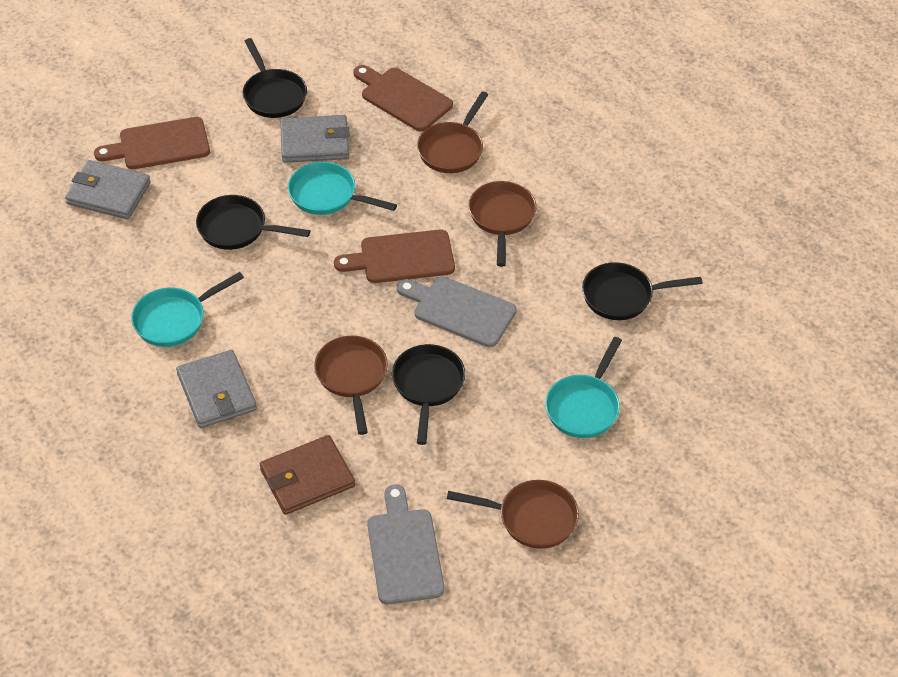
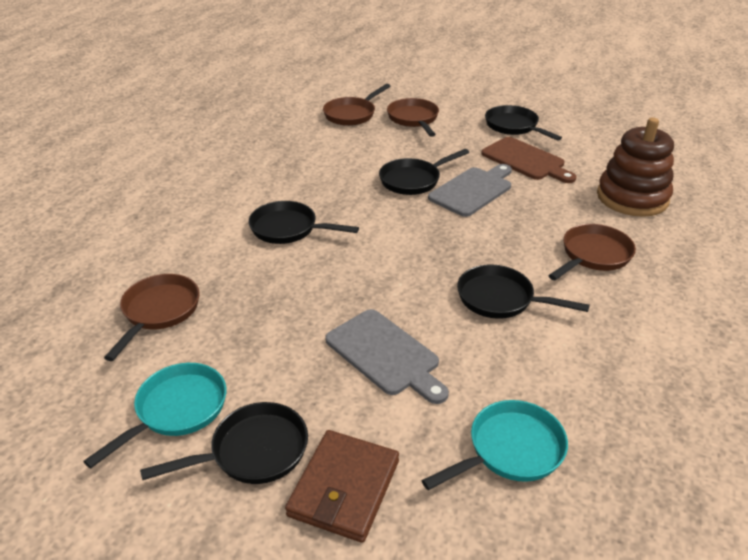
black pan: 4 -> 5
brown cutting board: 3 -> 1
brown stacking toy: 0 -> 1
grey wallet: 3 -> 0
turquoise pan: 3 -> 2

